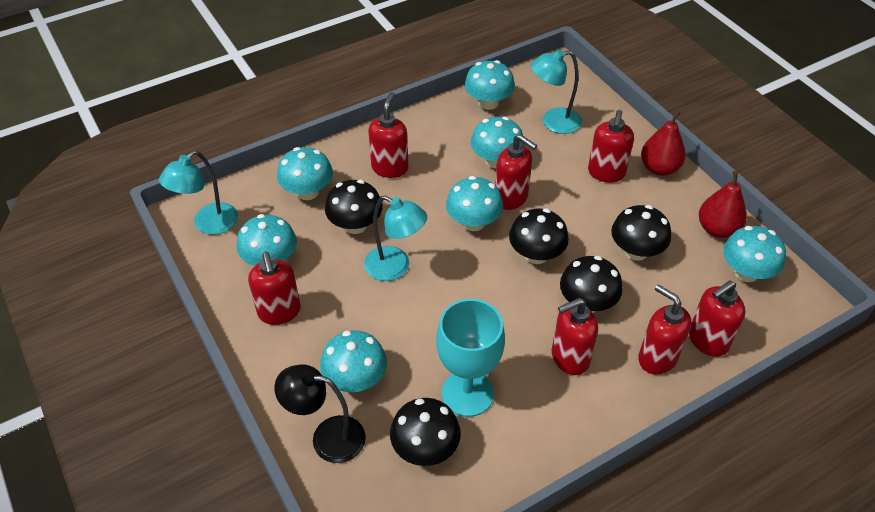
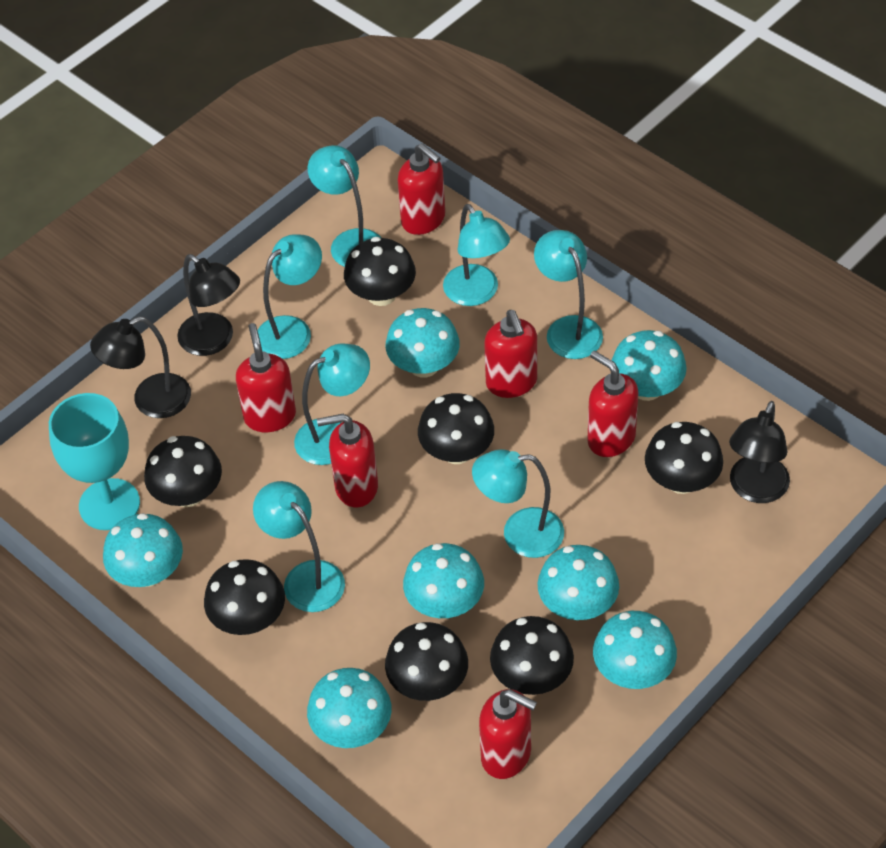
black lamp: 1 -> 3
black mushroom: 5 -> 7
red pear: 2 -> 0
red soap dispenser: 7 -> 6
turquoise lamp: 3 -> 7

